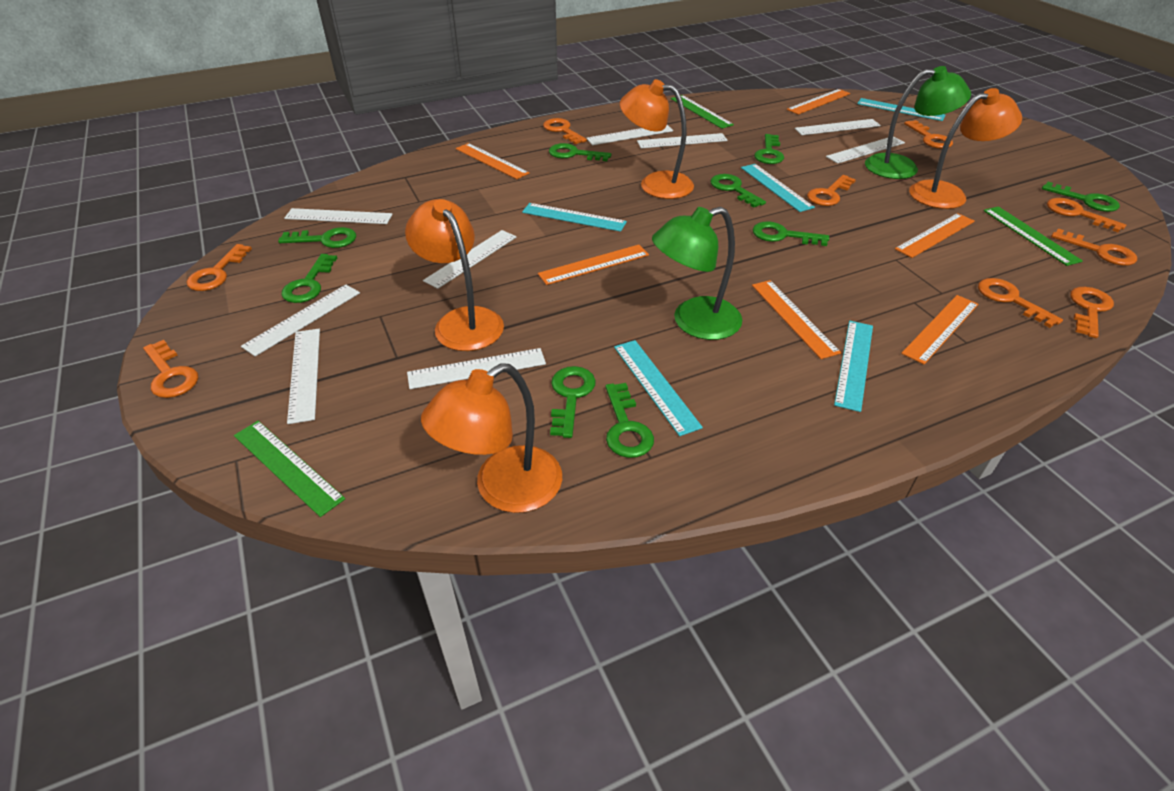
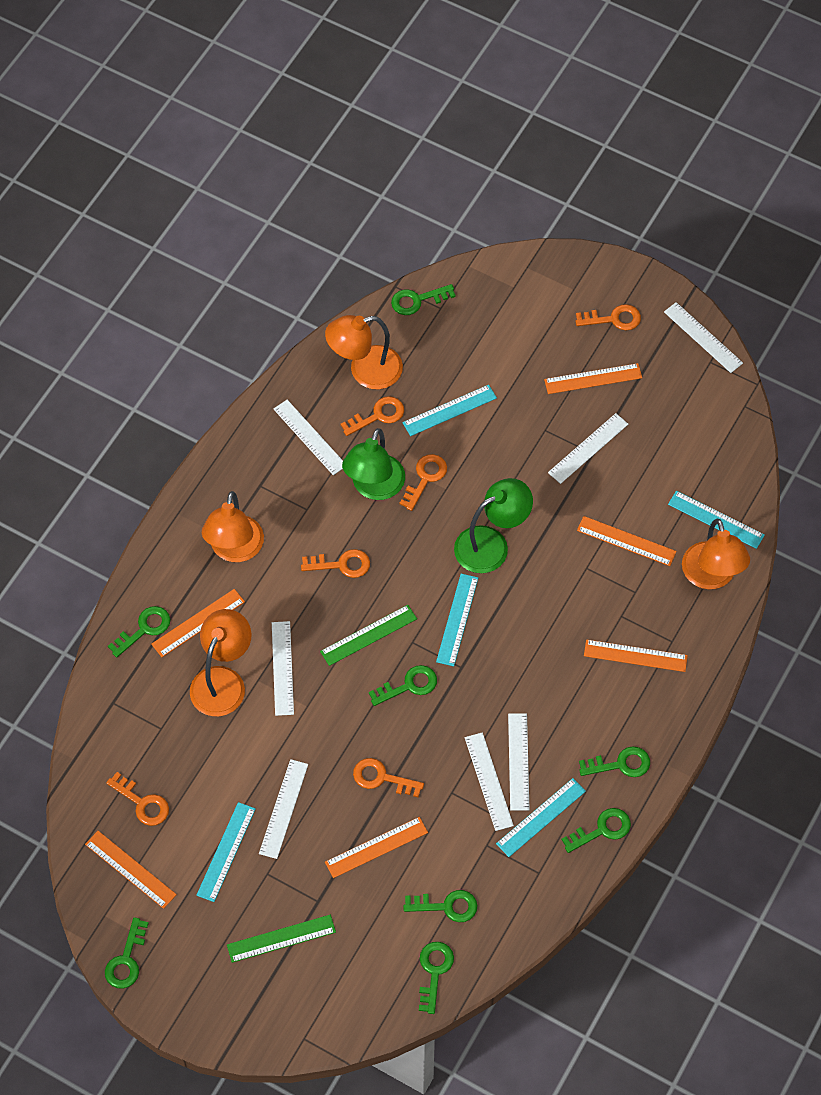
green key: 9 -> 8
green ruler: 3 -> 2
orange key: 9 -> 6
white ruler: 9 -> 7

